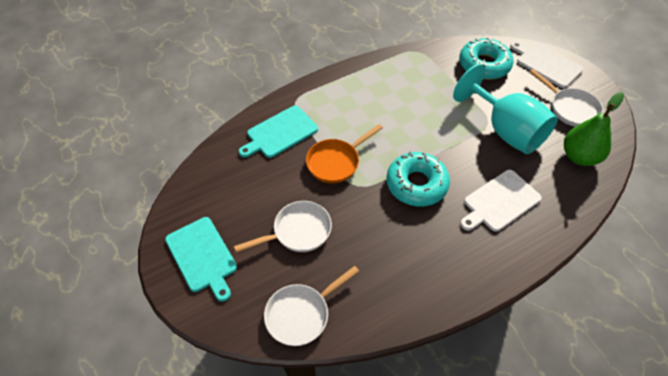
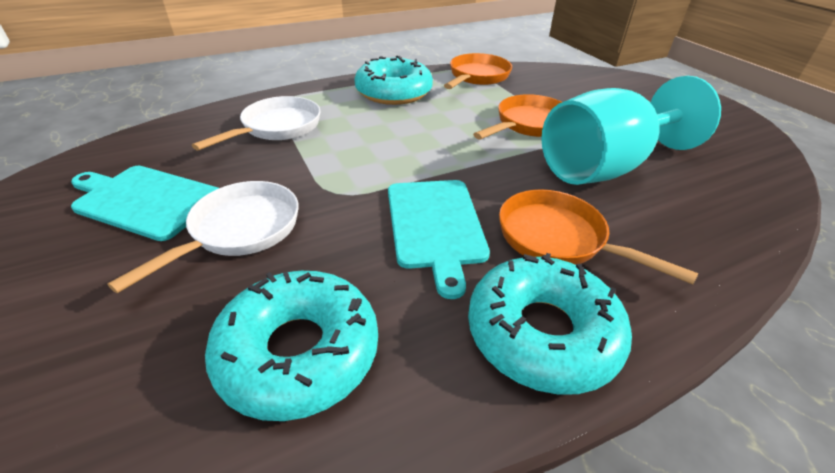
green pear: 1 -> 0
orange pan: 1 -> 3
turquoise donut: 2 -> 3
white cutting board: 2 -> 0
white pan: 3 -> 2

